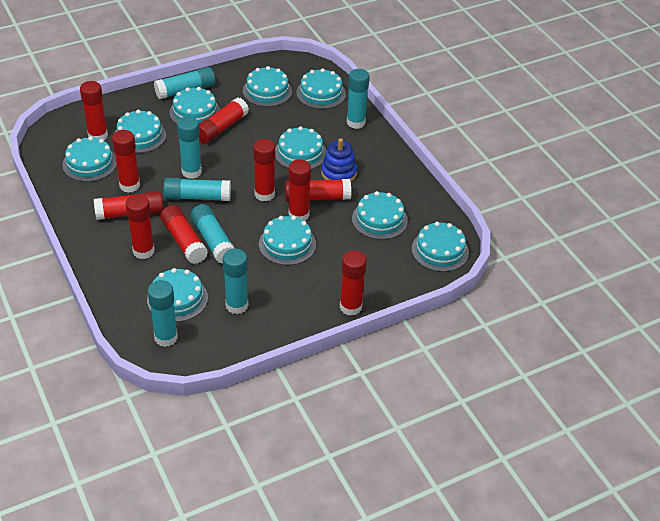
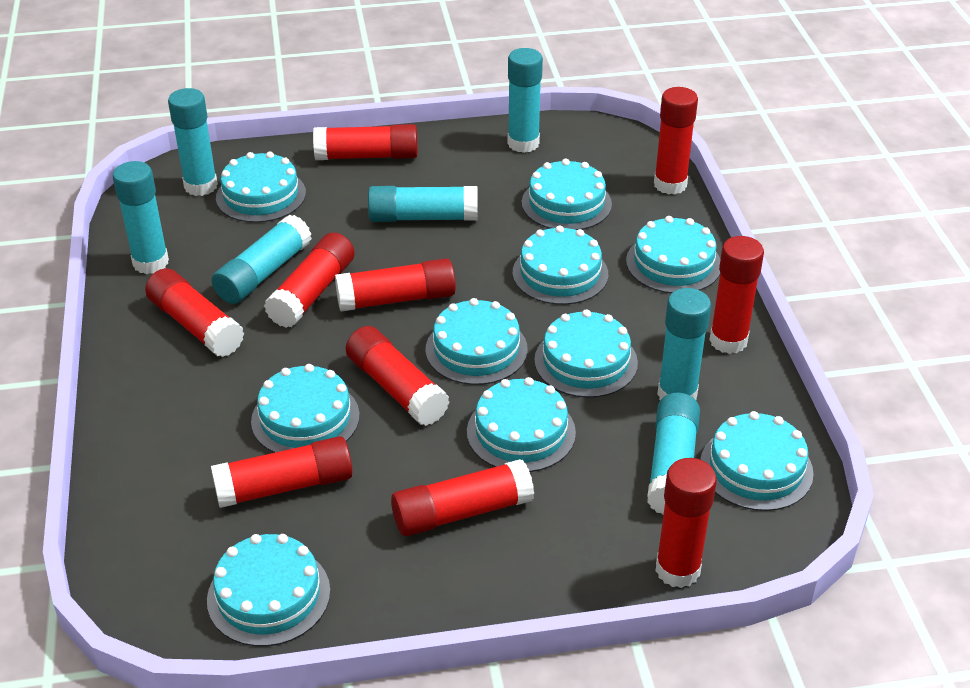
blue stacking toy: 1 -> 0

